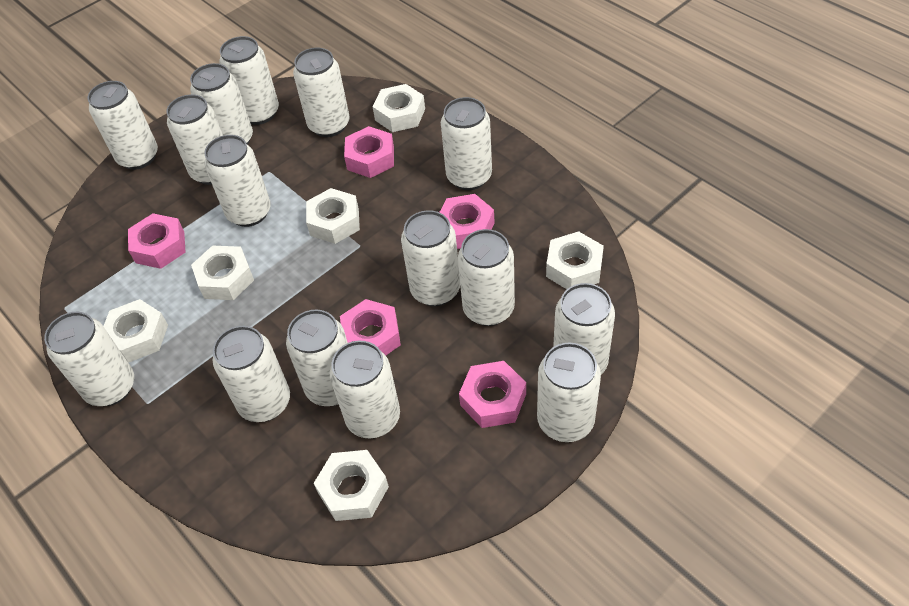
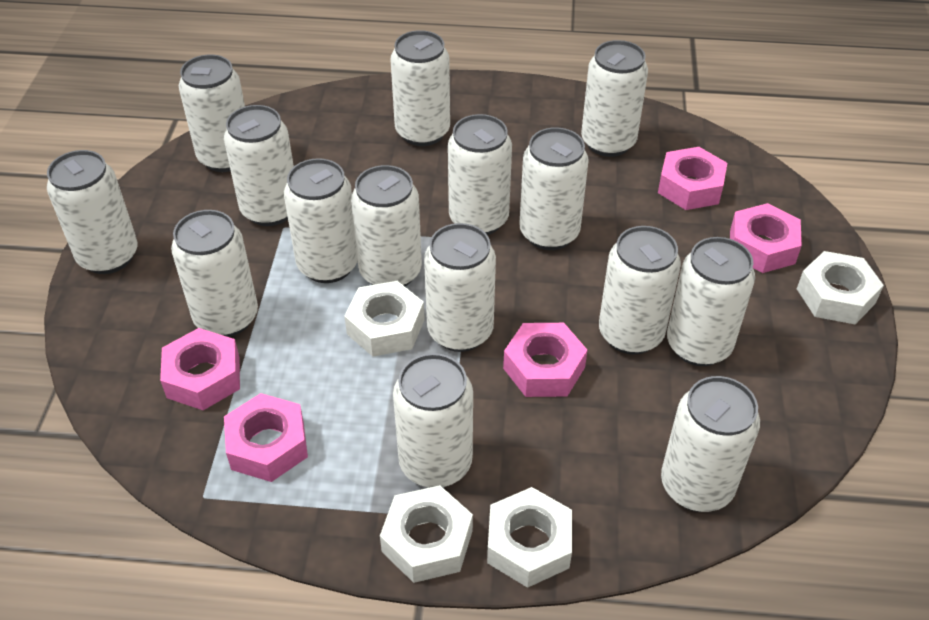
white nut: 6 -> 4

